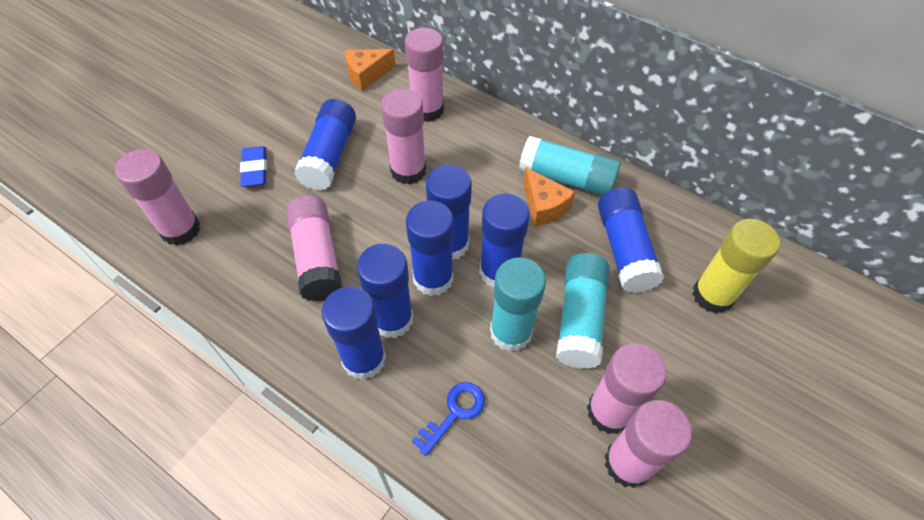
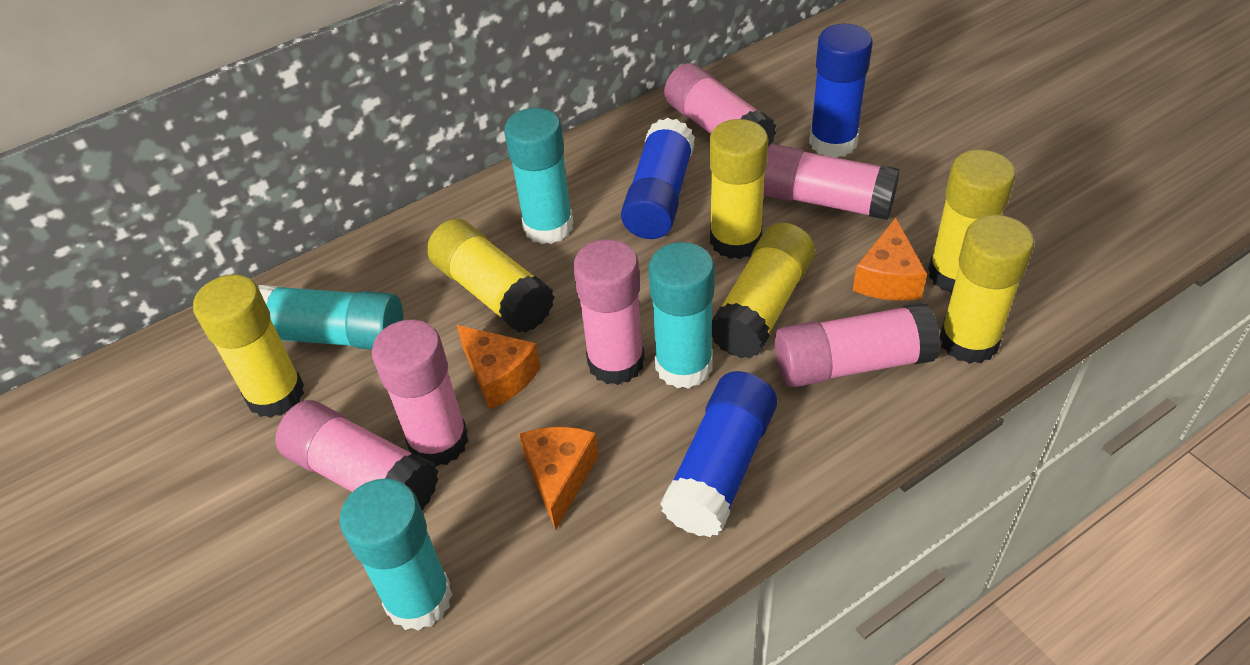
blue eraser: 1 -> 0
blue glue stick: 7 -> 3
blue key: 1 -> 0
orange cheese: 2 -> 3
turquoise glue stick: 3 -> 4
yellow glue stick: 1 -> 6

